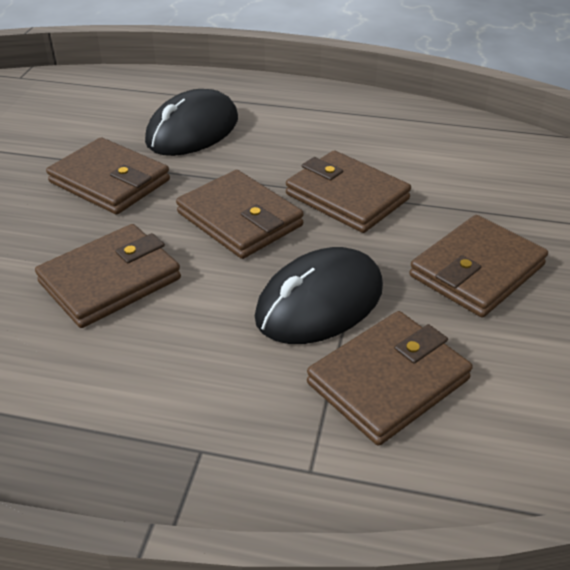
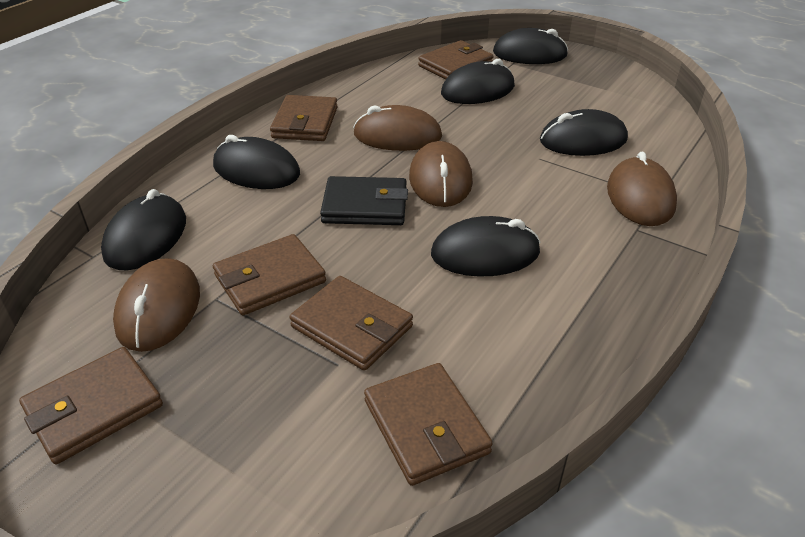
black mouse: 2 -> 6
black wallet: 0 -> 1
brown mouse: 0 -> 4

